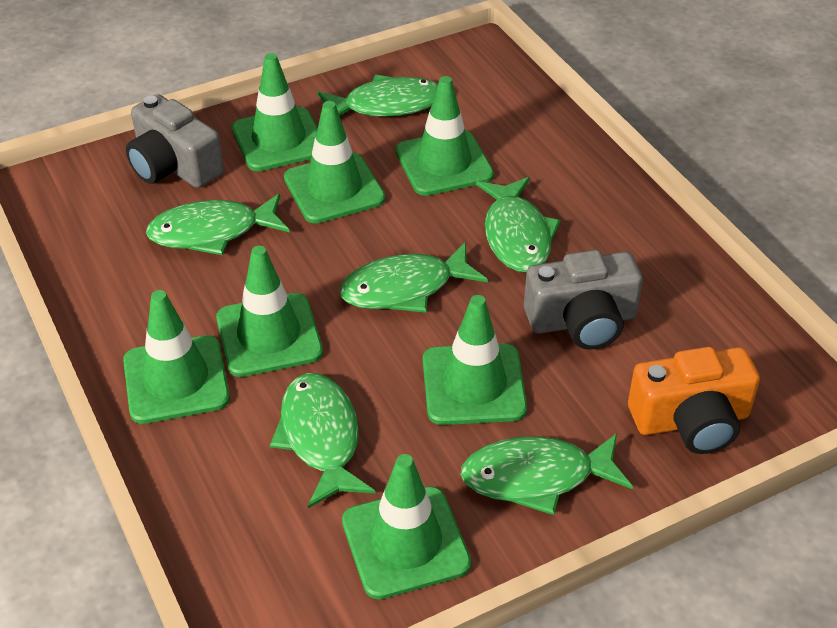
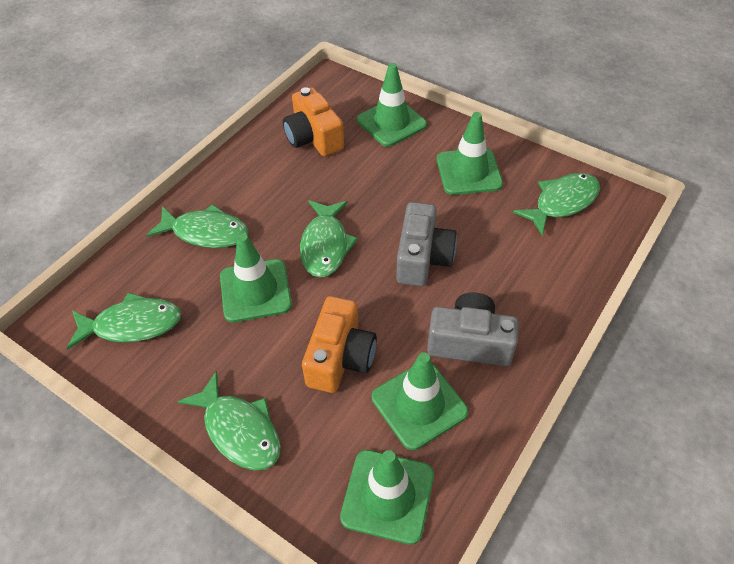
green fish: 6 -> 5
green traffic cone: 7 -> 5
orange camera: 1 -> 2

